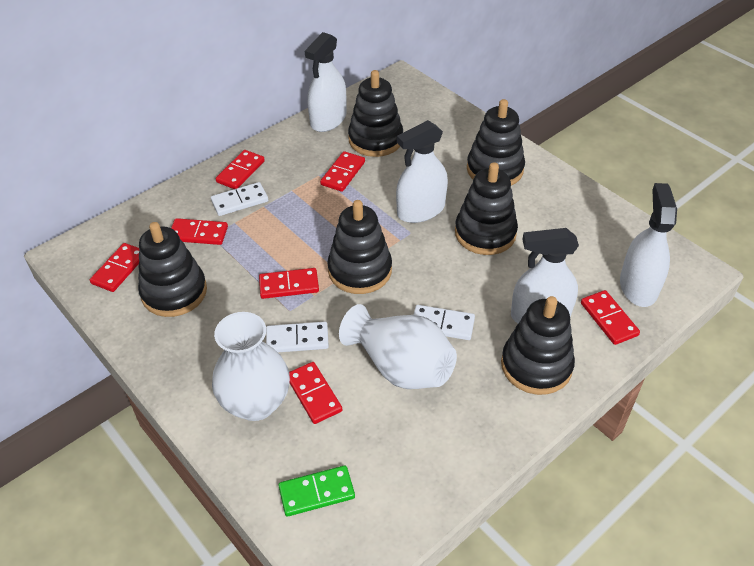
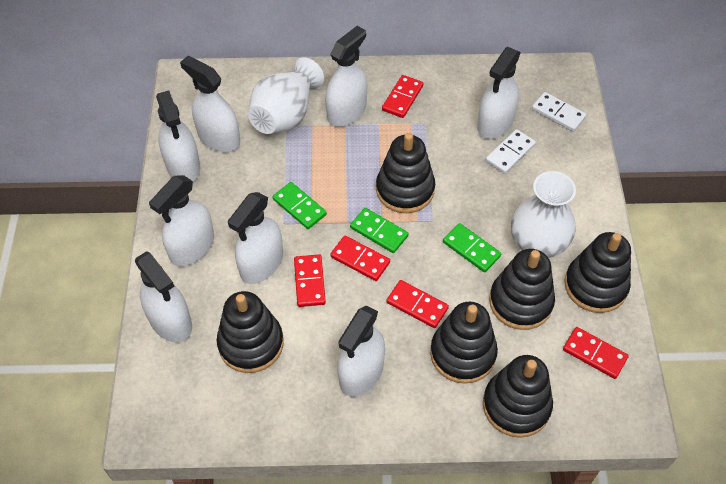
green domino: 1 -> 3
red domino: 7 -> 5
white domino: 3 -> 2
white spray bottle: 4 -> 8

